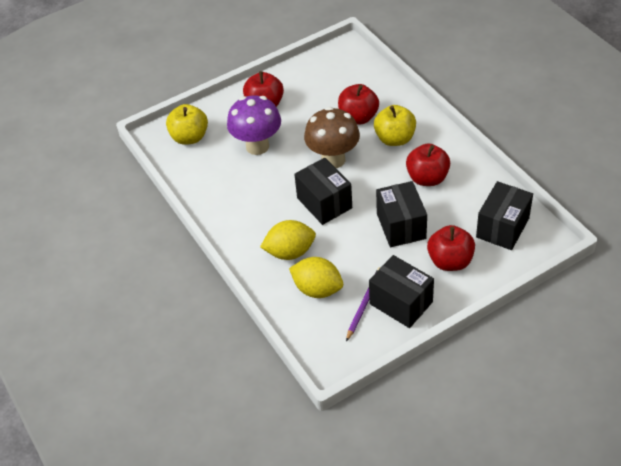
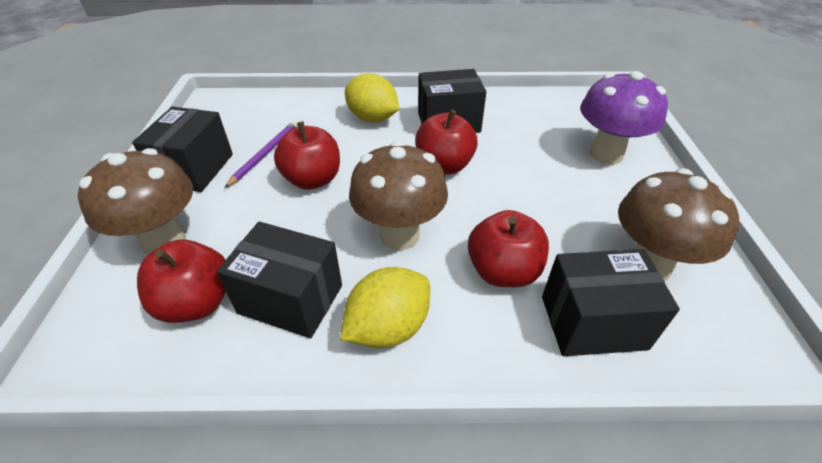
brown mushroom: 1 -> 3
yellow apple: 2 -> 0

